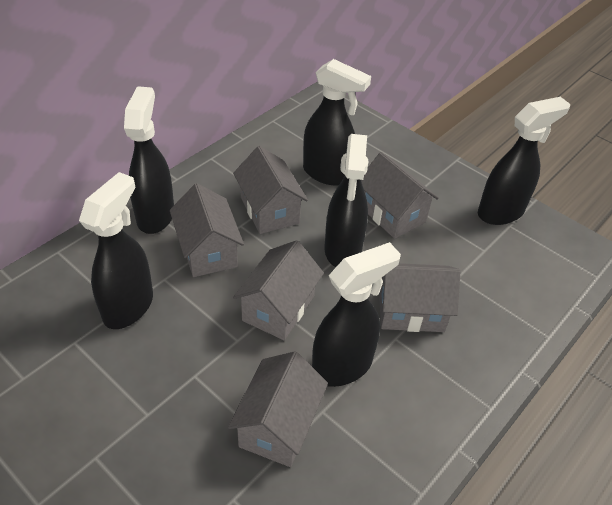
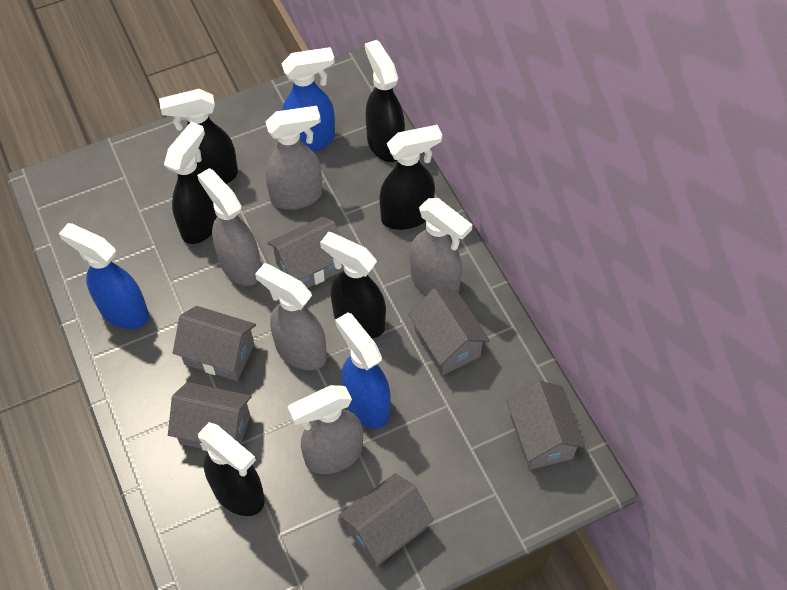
blue spray bottle: 0 -> 3
grey spray bottle: 0 -> 5

